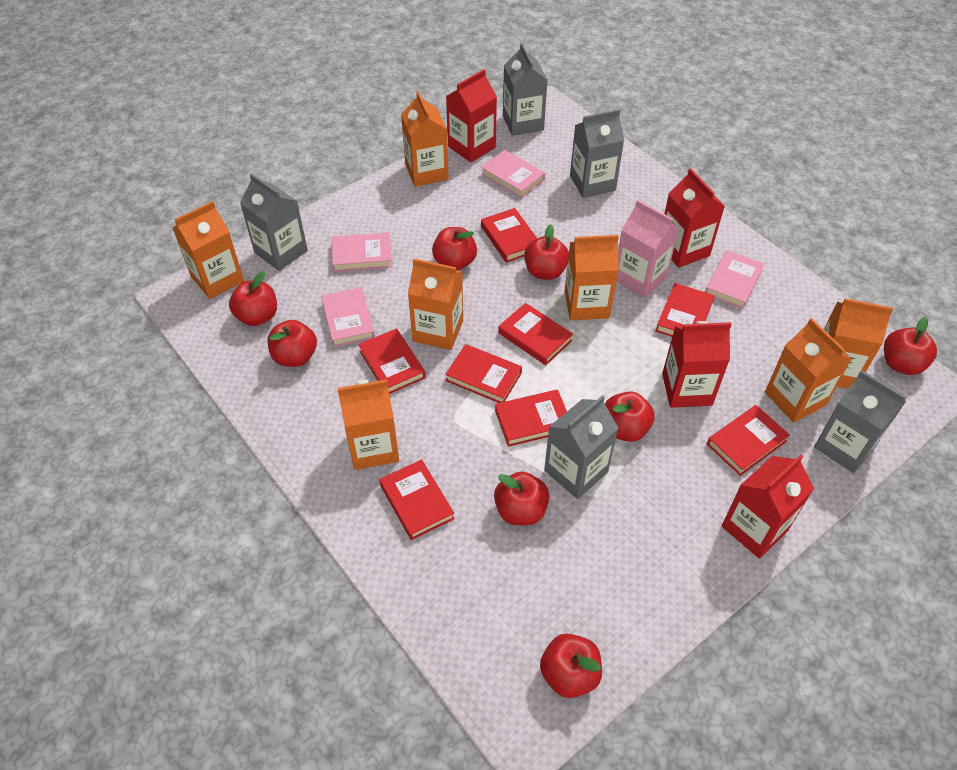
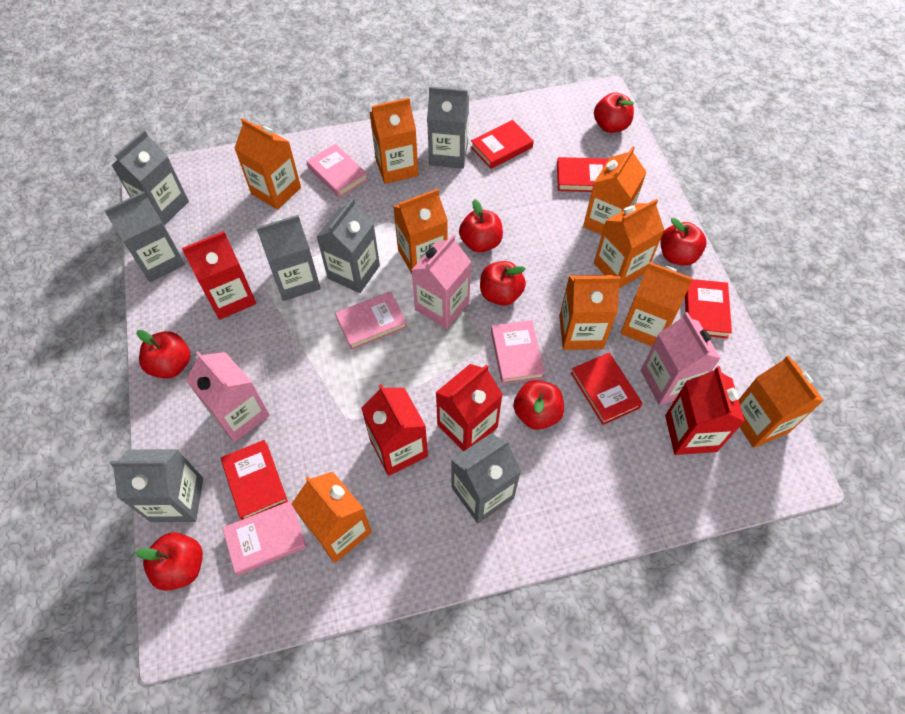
grey carton: 5 -> 7
orange carton: 7 -> 9
pink carton: 1 -> 3
red apple: 8 -> 7
red book: 8 -> 5

